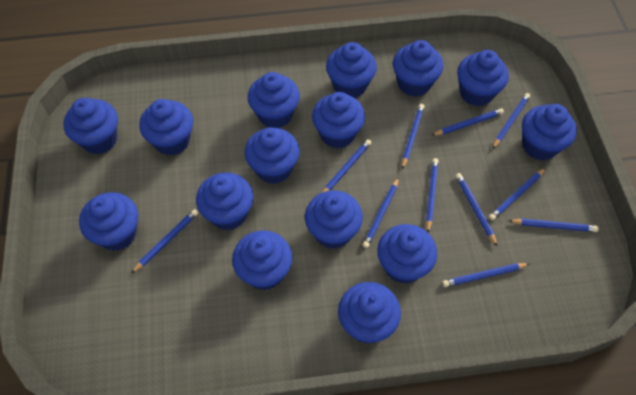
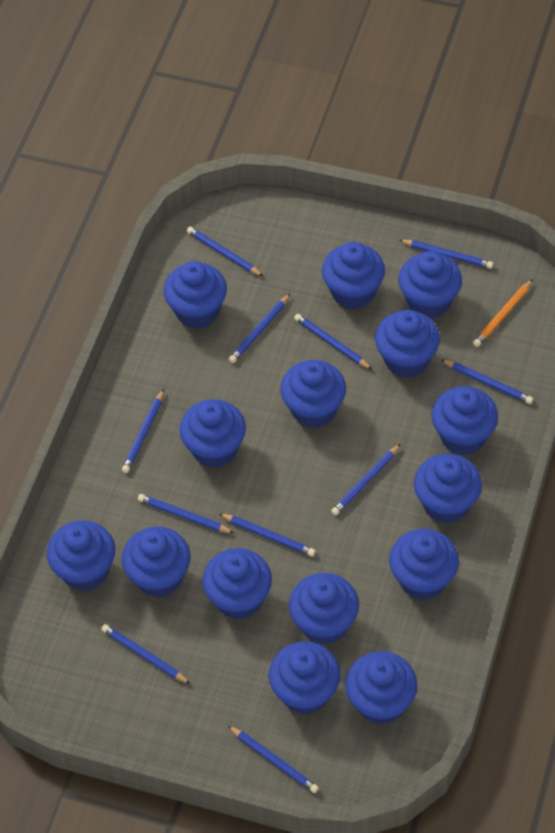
orange pencil: 0 -> 1

